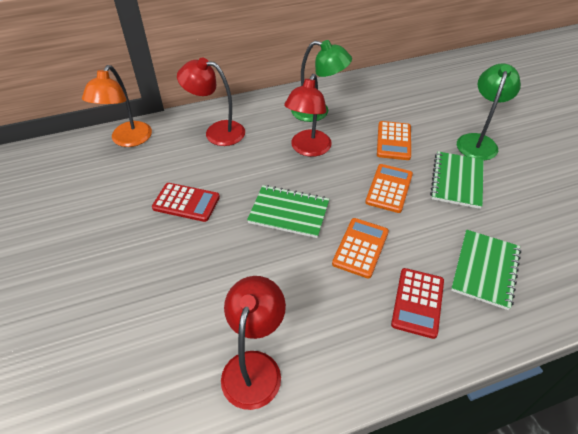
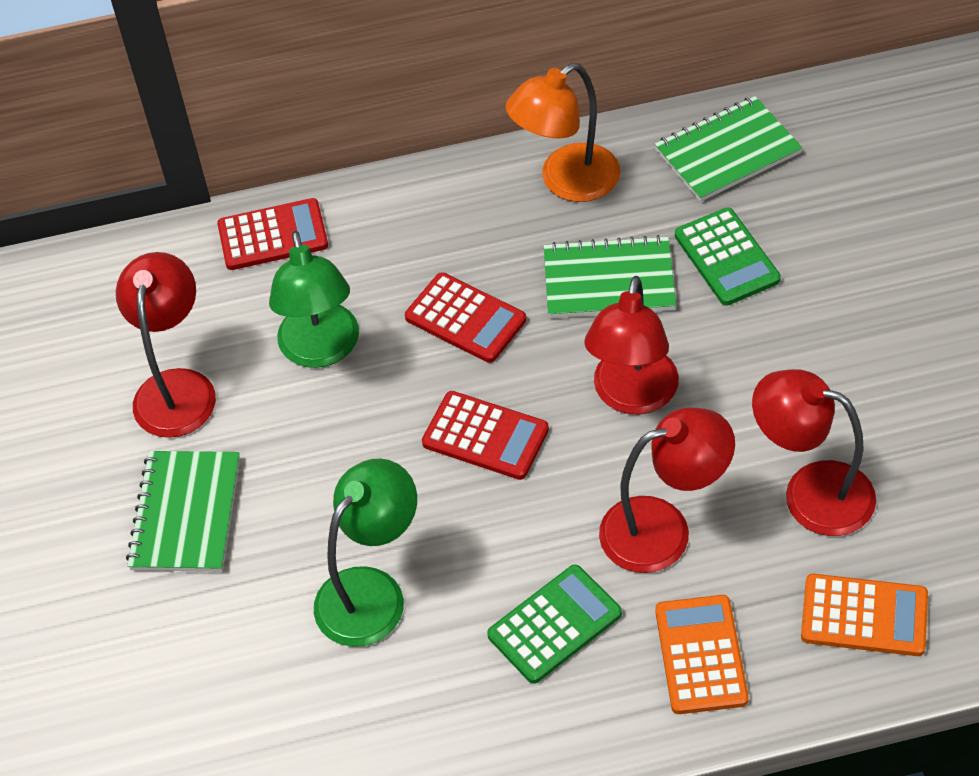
green calculator: 0 -> 2
orange calculator: 3 -> 2
red calculator: 2 -> 3
red lamp: 3 -> 4

